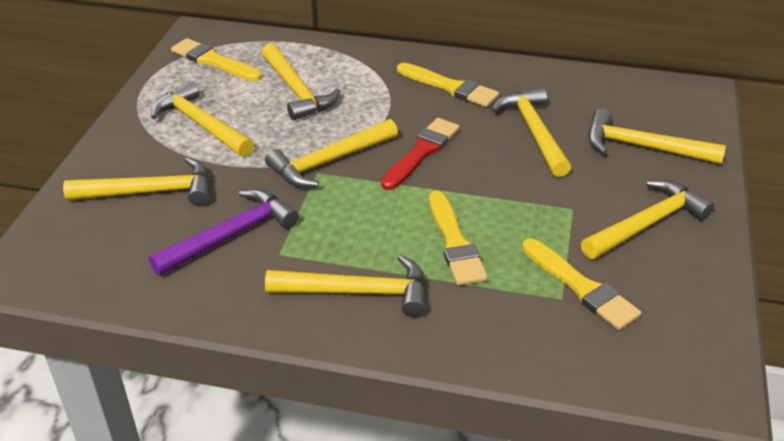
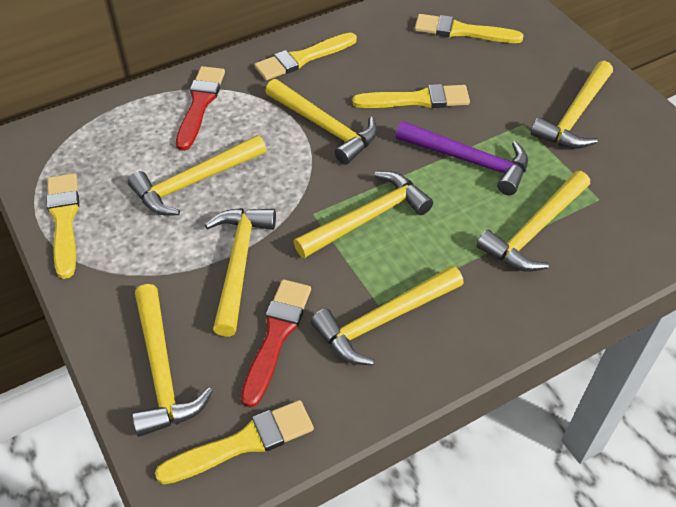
red brush: 1 -> 2
yellow brush: 4 -> 5

